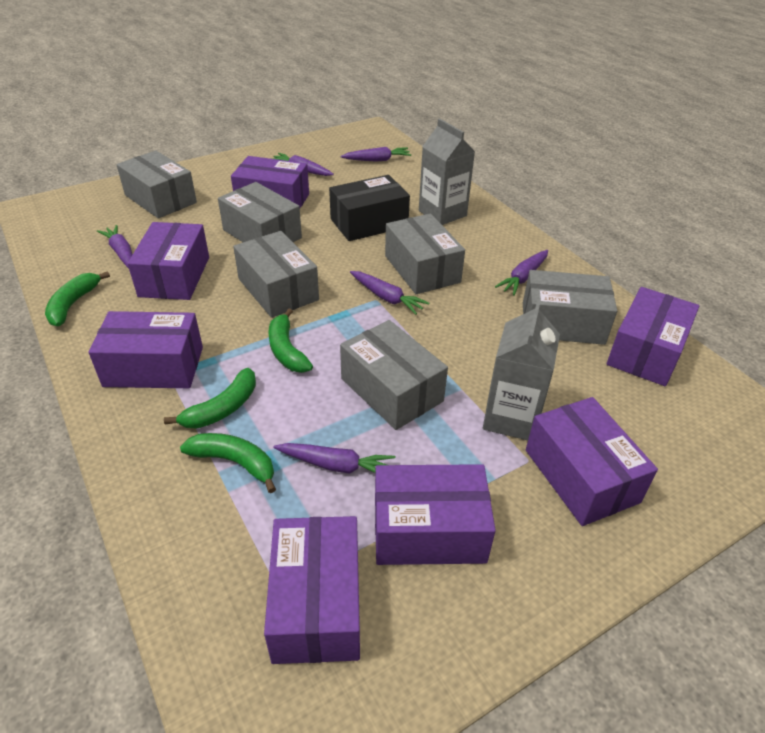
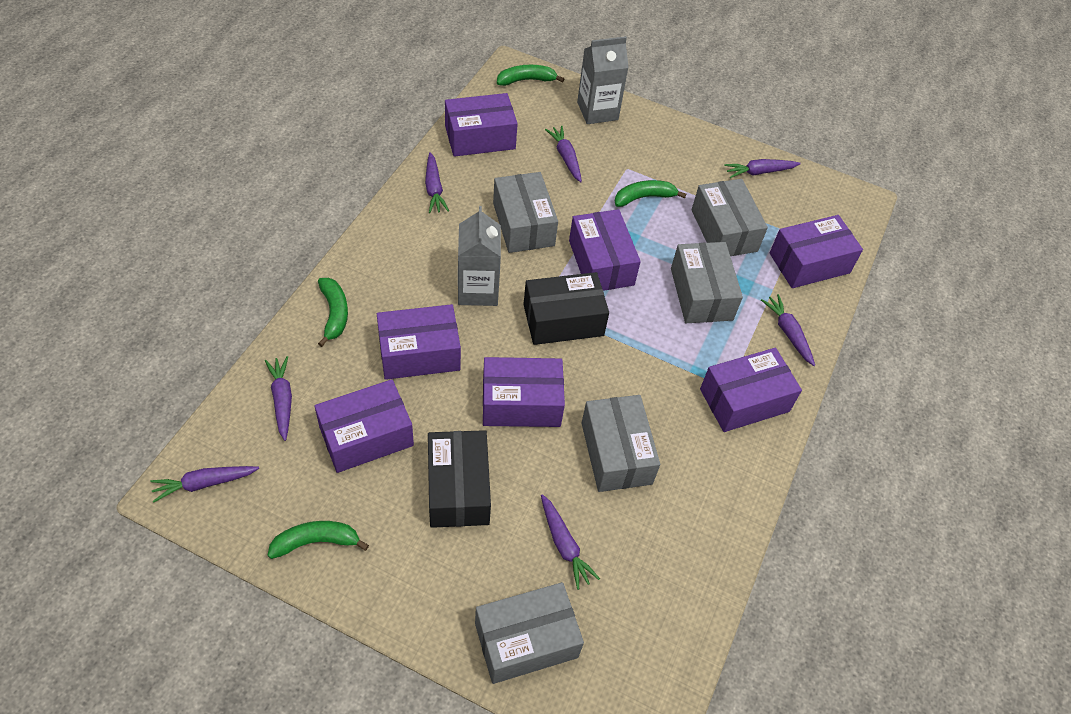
black box: 1 -> 2
grey box: 6 -> 5
purple carrot: 6 -> 7

